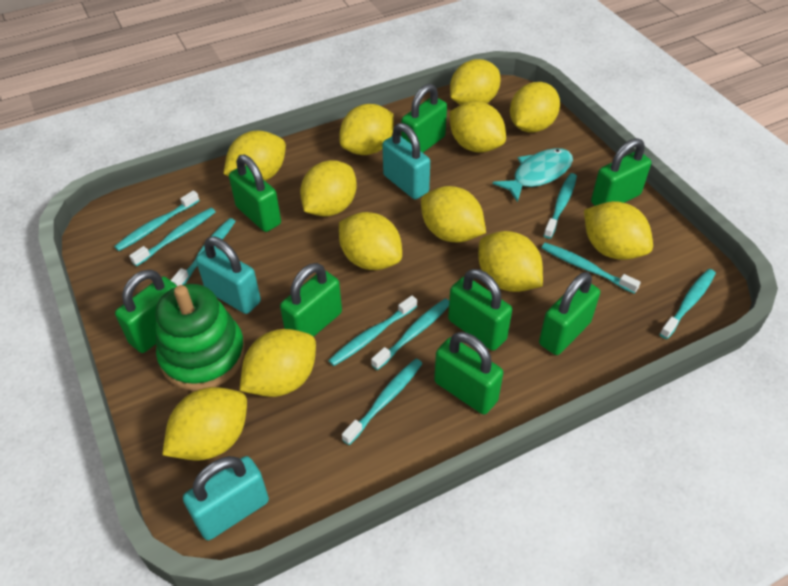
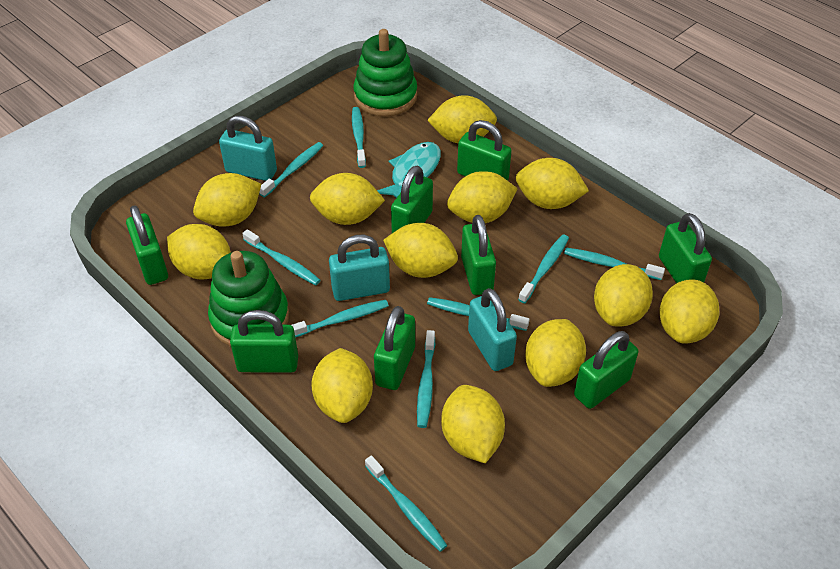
green stacking toy: 1 -> 2

